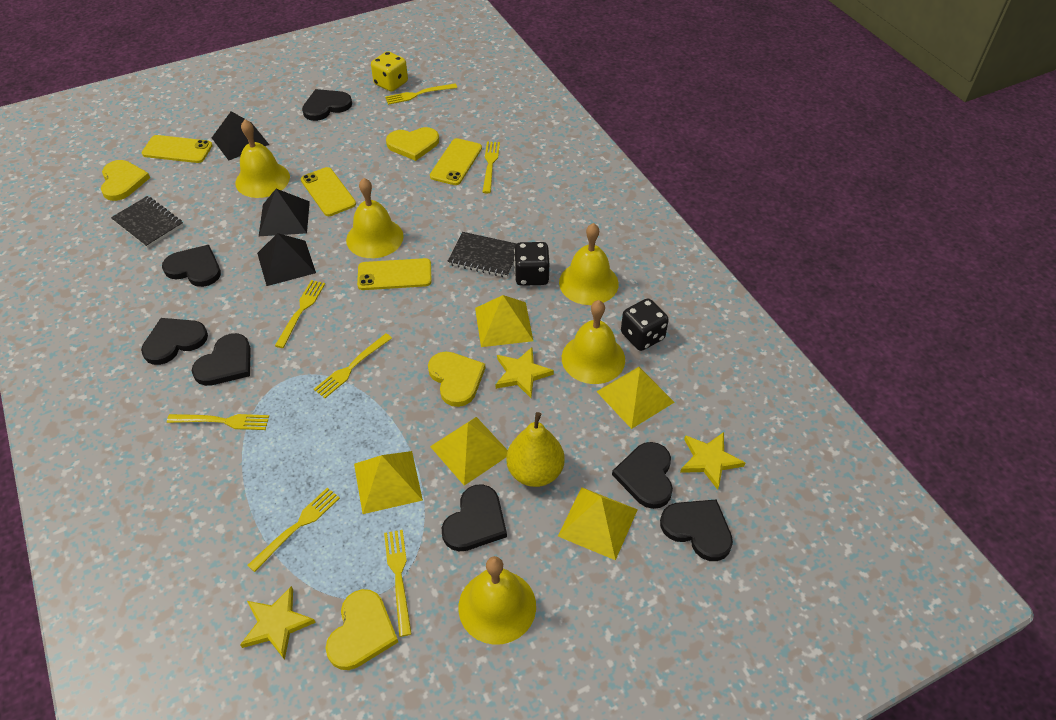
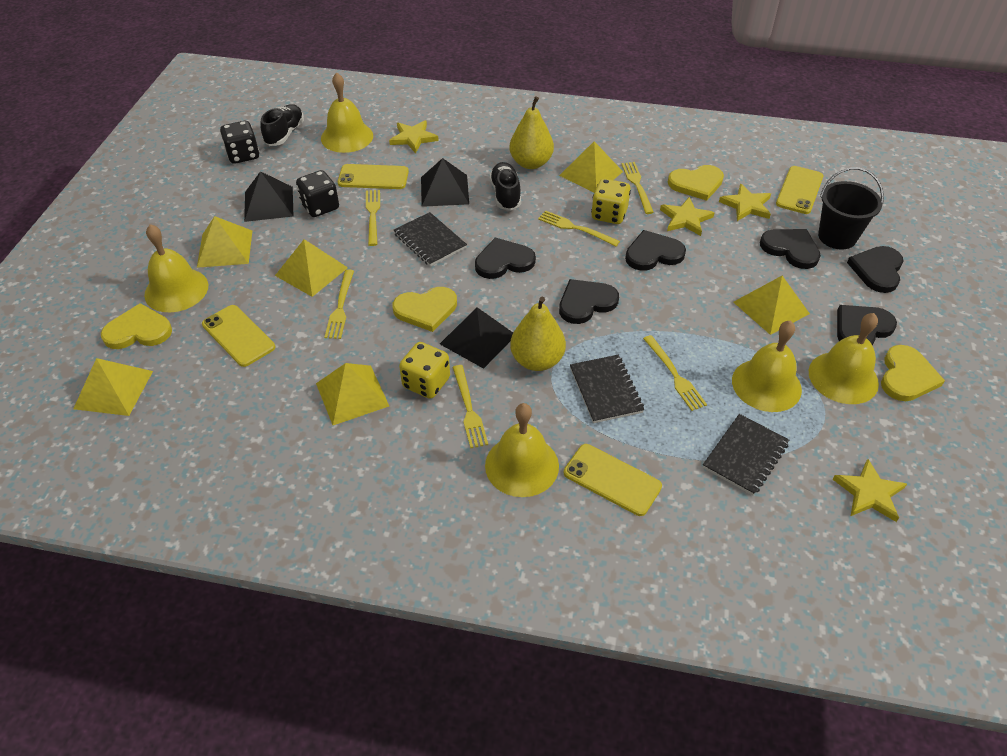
black bucket: 0 -> 1
black heart: 7 -> 6
black notebook: 2 -> 3
black shoe: 0 -> 2
yellow dice: 1 -> 2
yellow fork: 7 -> 6
yellow pear: 1 -> 2
yellow pyramid: 5 -> 6
yellow star: 3 -> 4

